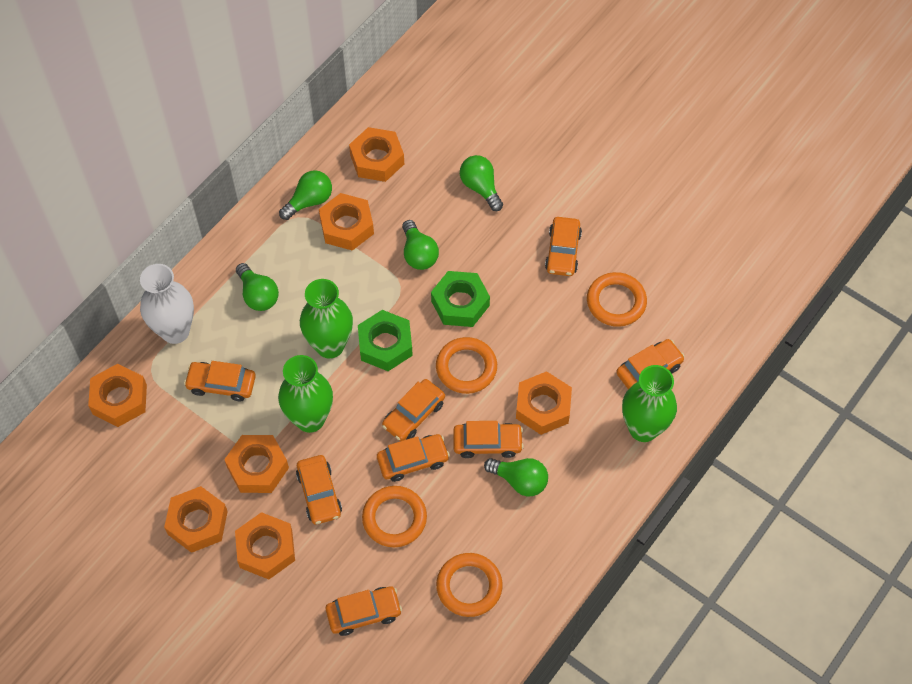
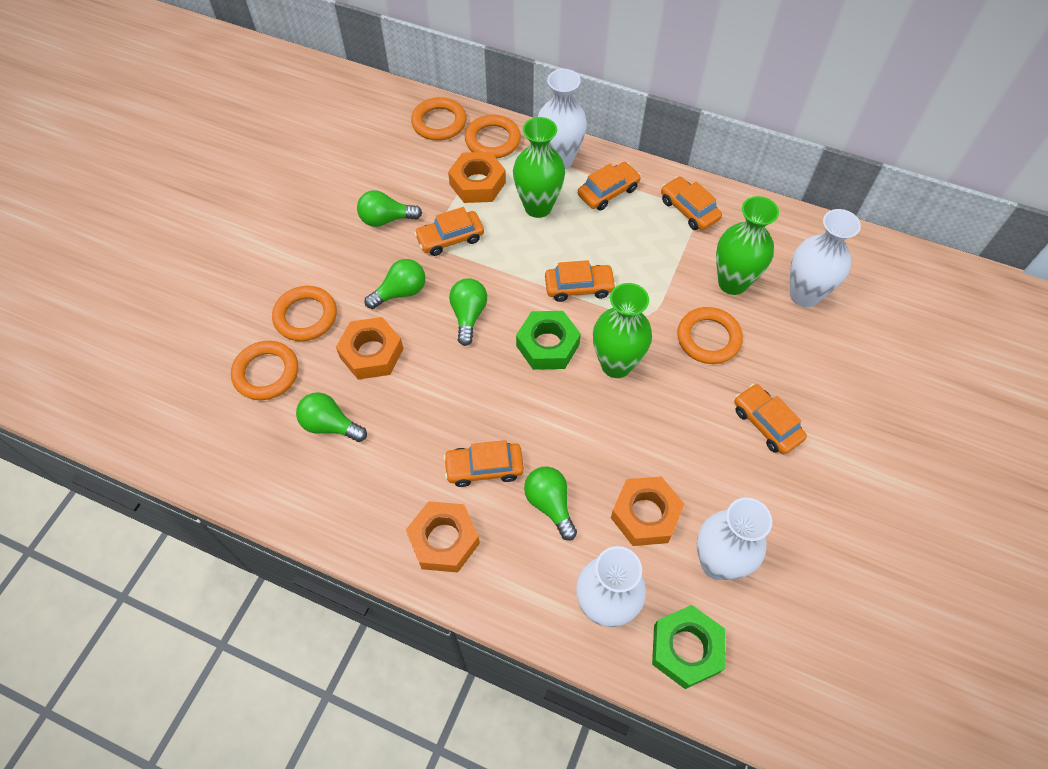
orange car: 8 -> 6
orange nut: 7 -> 4
orange ring: 4 -> 5
white vase: 1 -> 4

